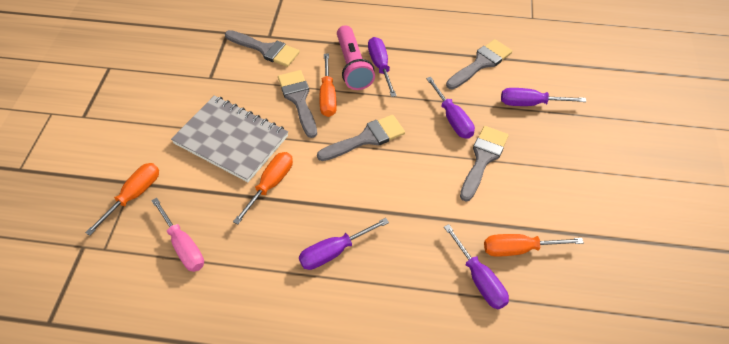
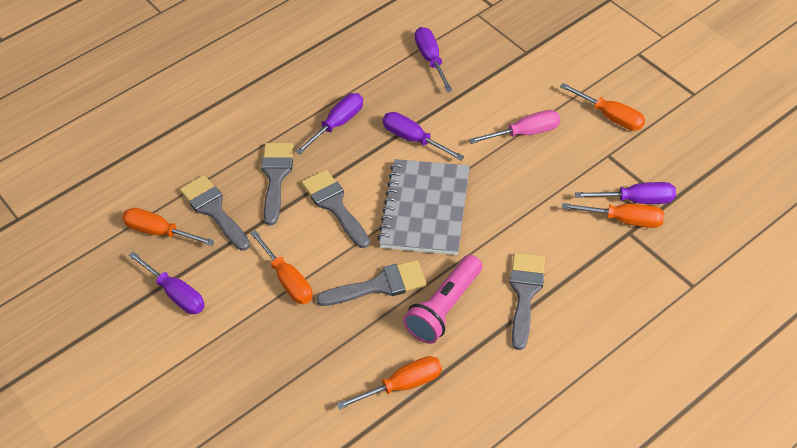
orange screwdriver: 4 -> 5

